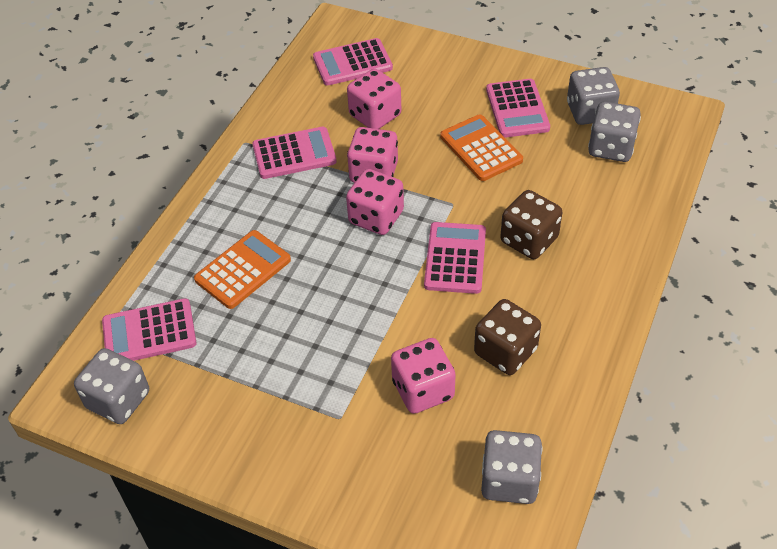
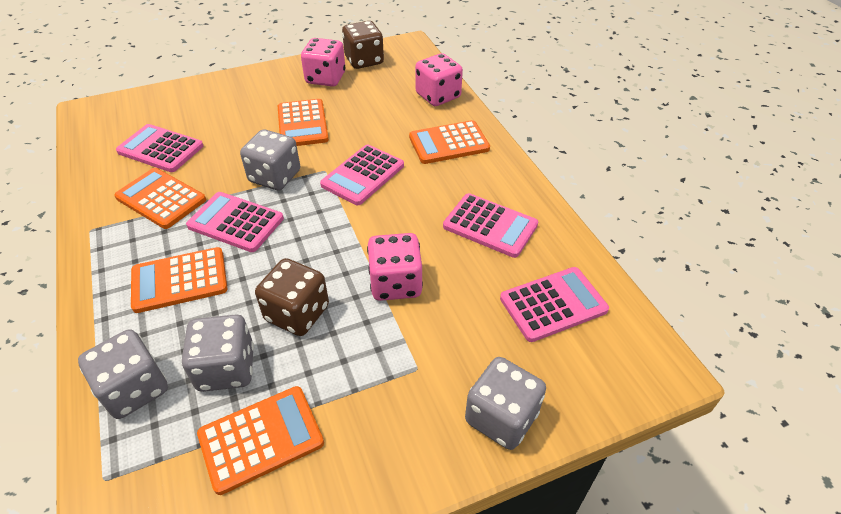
orange calculator: 2 -> 5
pink dice: 4 -> 3

